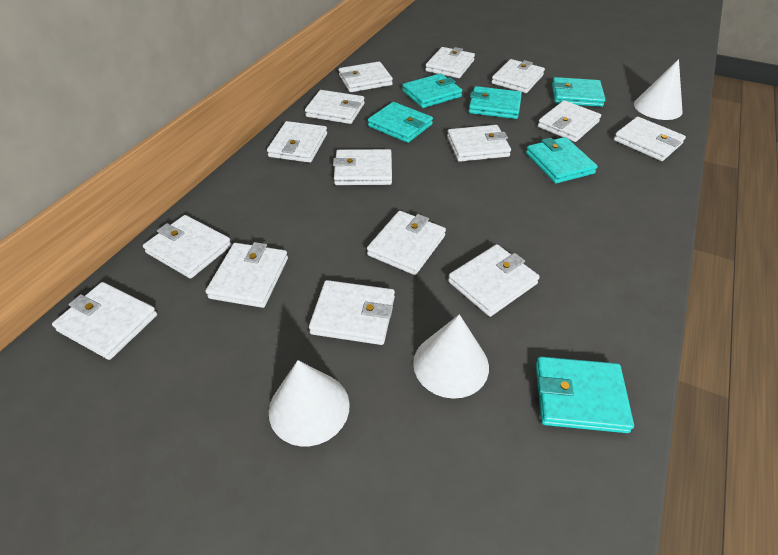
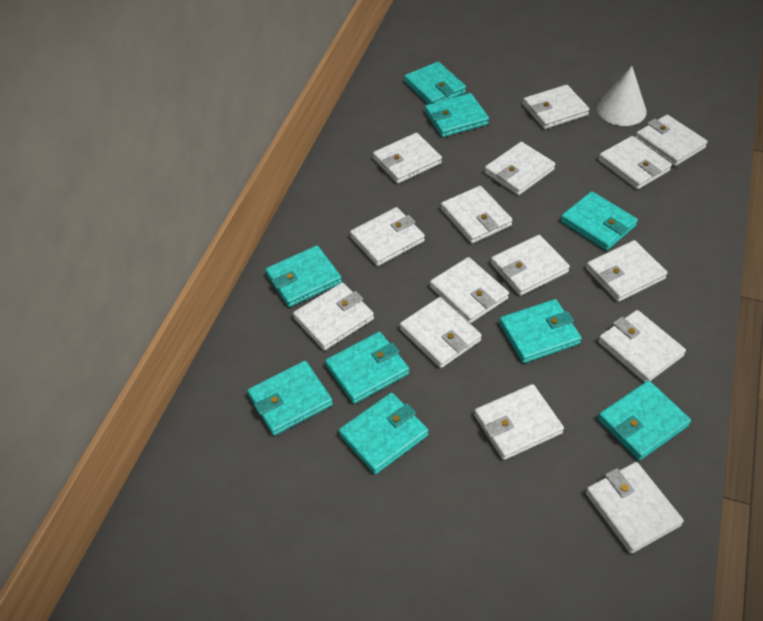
turquoise wallet: 6 -> 9
white cone: 3 -> 1

